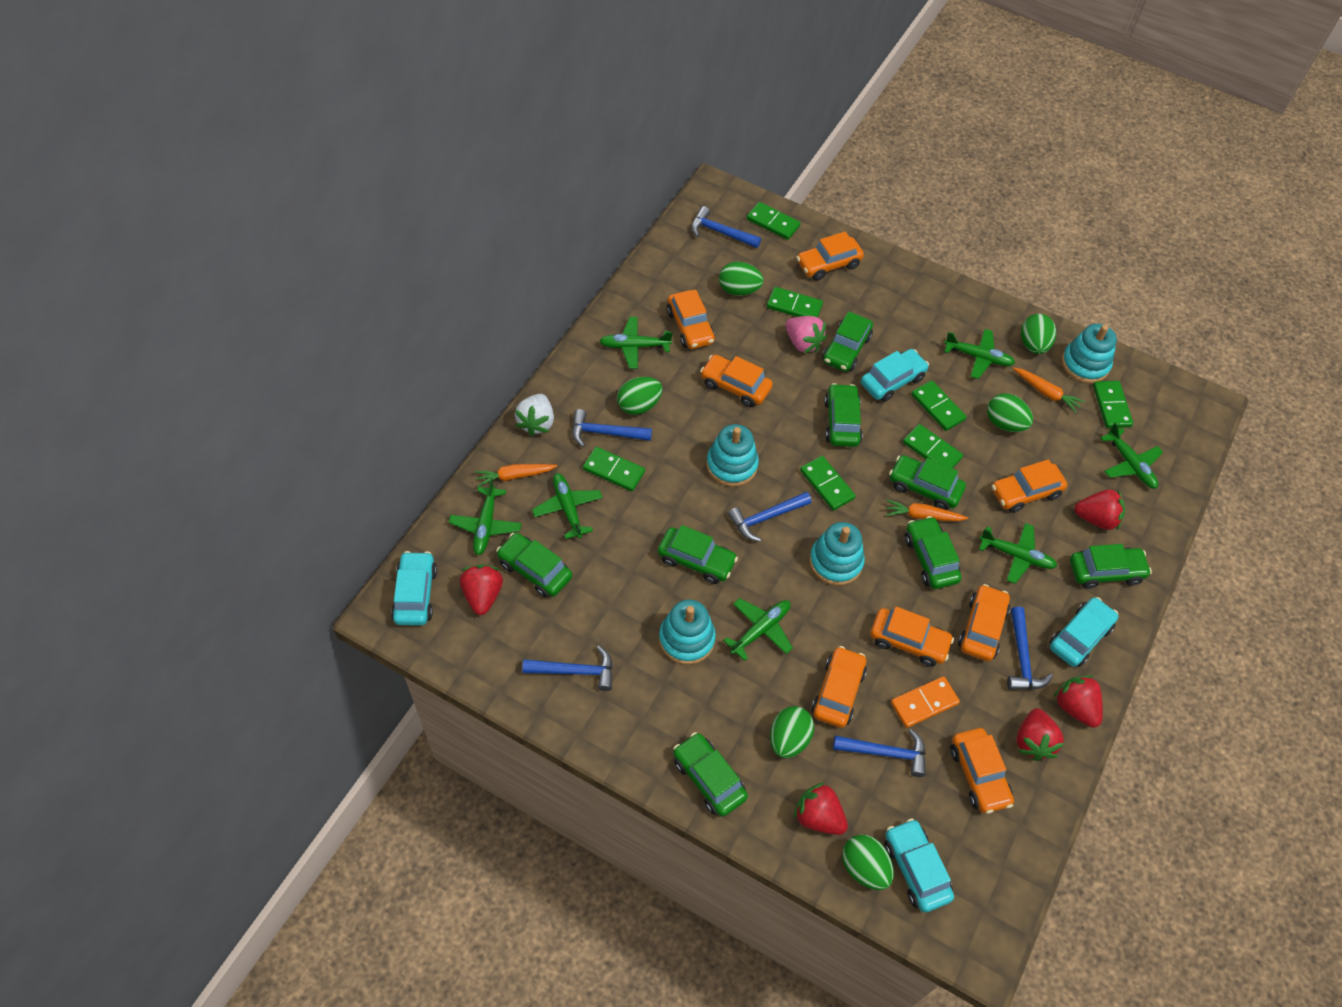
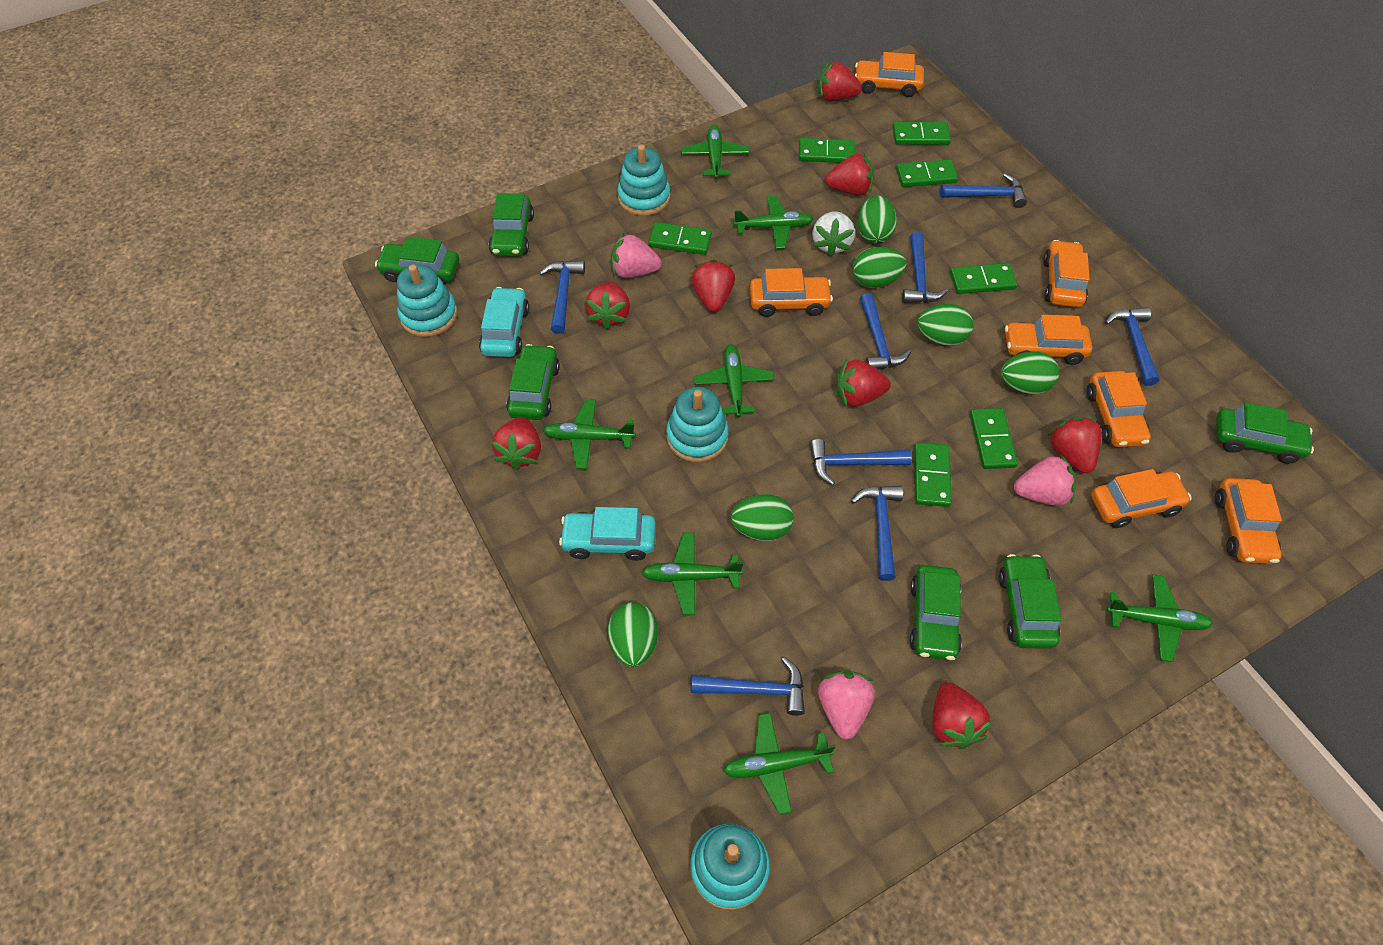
blue hammer: 6 -> 8
green car: 8 -> 6
orange car: 8 -> 7
orange carrot: 3 -> 0
orange domino: 1 -> 0
pink strawberry: 1 -> 3
red strawberry: 5 -> 8
turquoise car: 4 -> 2

